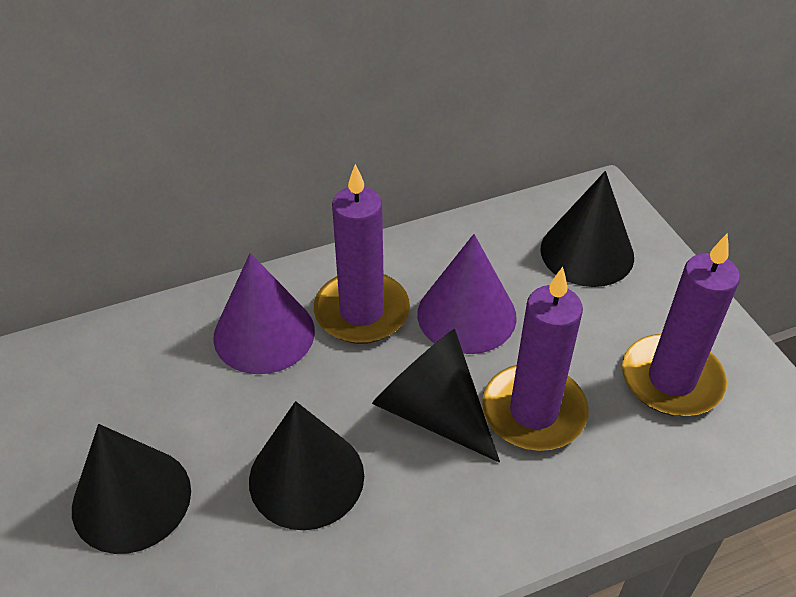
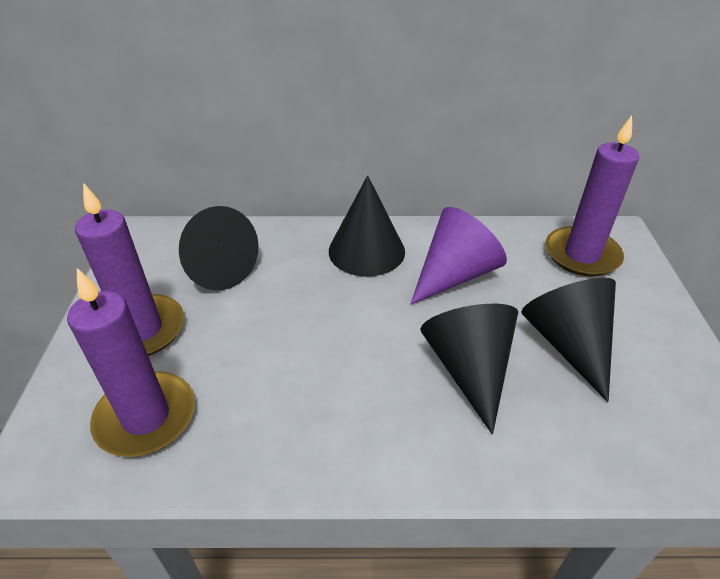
purple cone: 2 -> 1

